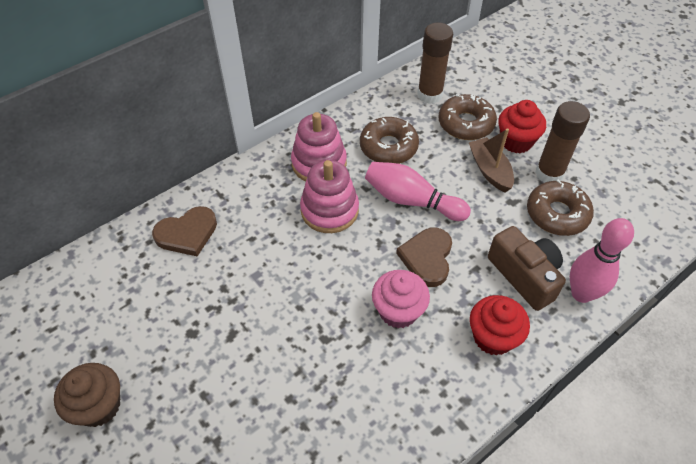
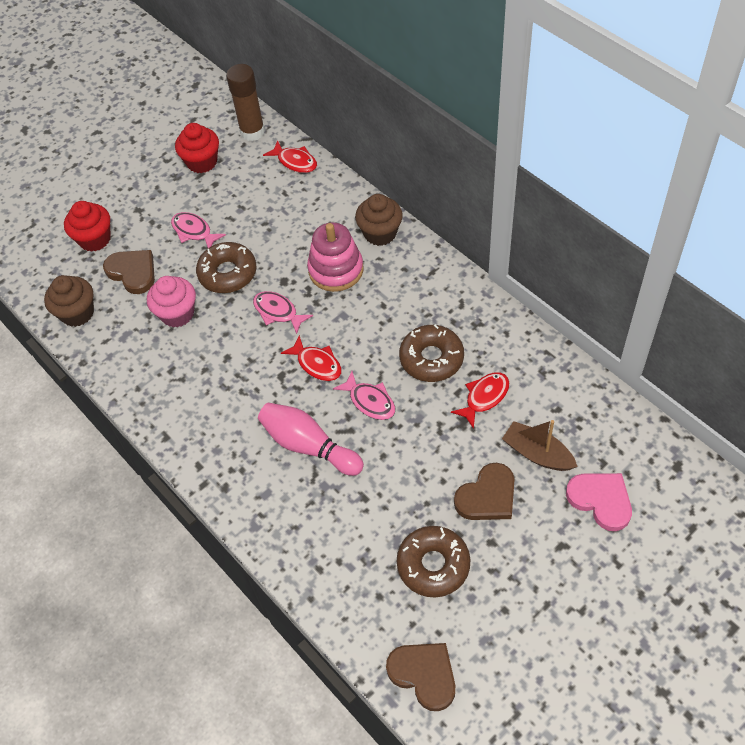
brown camera: 1 -> 0
brown cupcake: 1 -> 2
brown glue stick: 2 -> 1
brown heart: 2 -> 3
pink bowling pin: 2 -> 1
pink fish: 0 -> 3
pink heart: 0 -> 1
pink stacking toy: 2 -> 1
red fish: 0 -> 3

